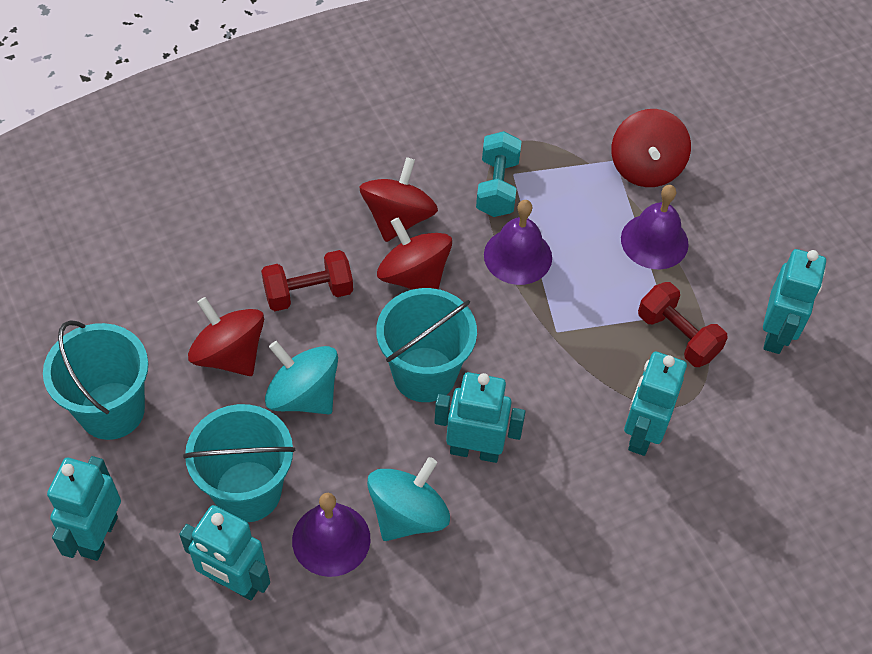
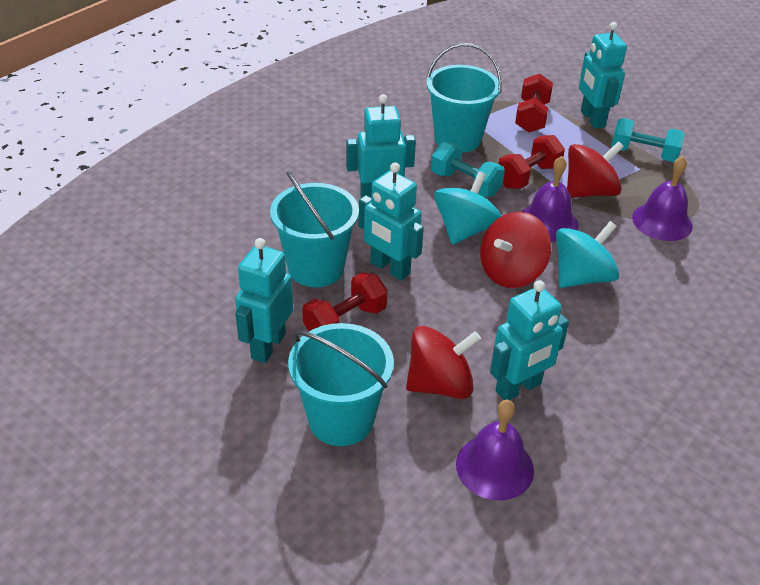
red dumbbell: 2 -> 3
red spinning top: 4 -> 3
turquoise dumbbell: 1 -> 2

